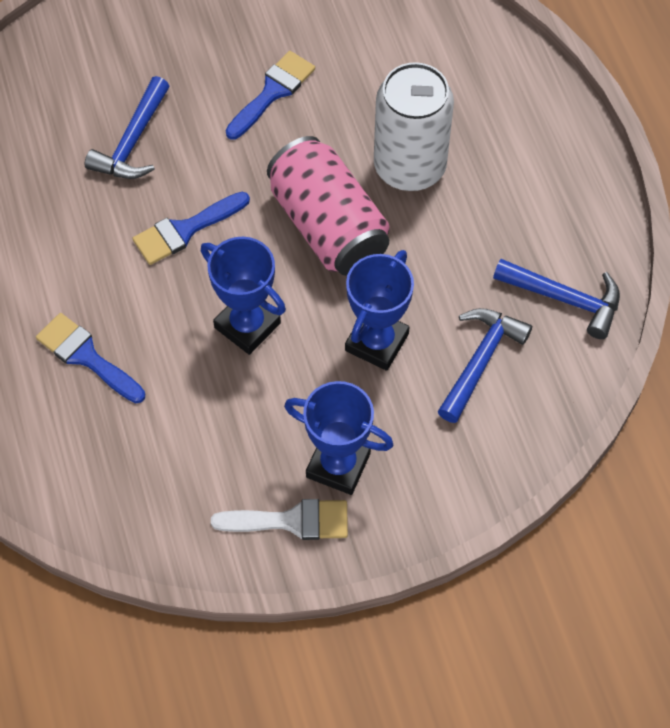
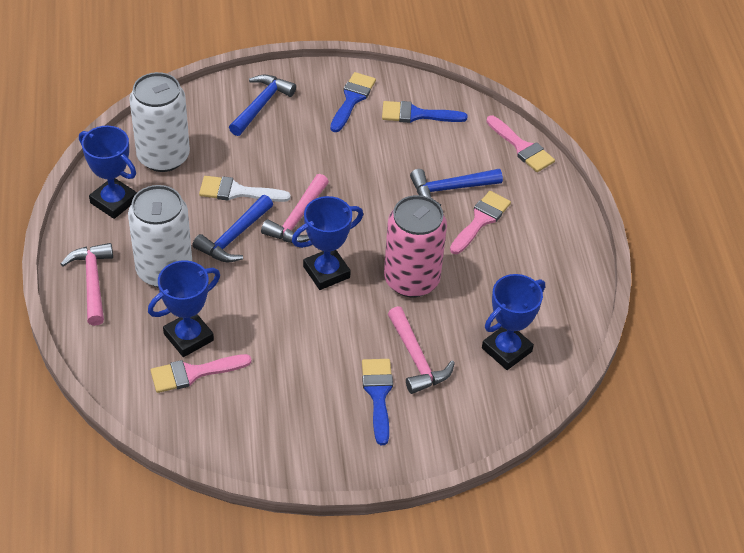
blue trophy: 3 -> 4
pink brush: 0 -> 3
pink hammer: 0 -> 3
white can: 1 -> 2

